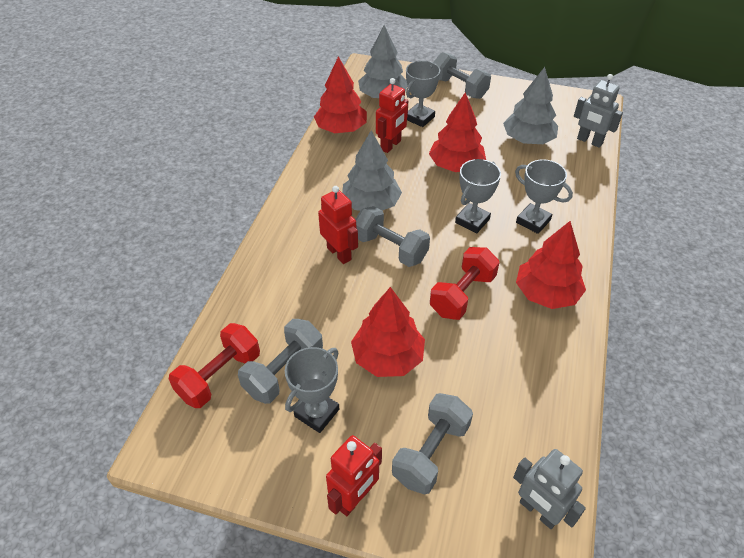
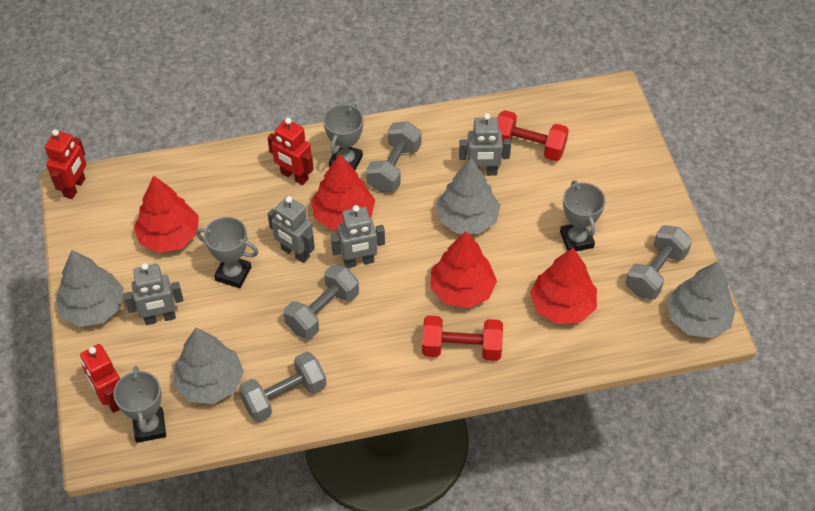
grey robot: 2 -> 4
grey tree: 3 -> 4

